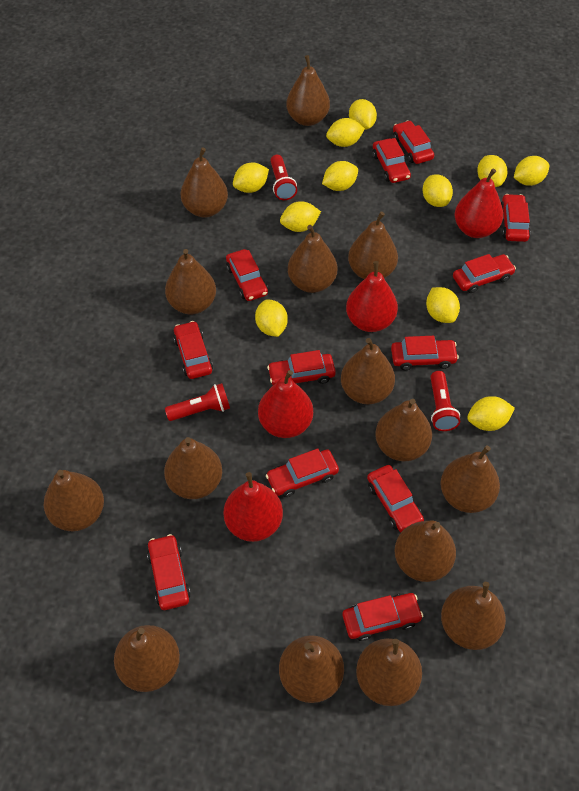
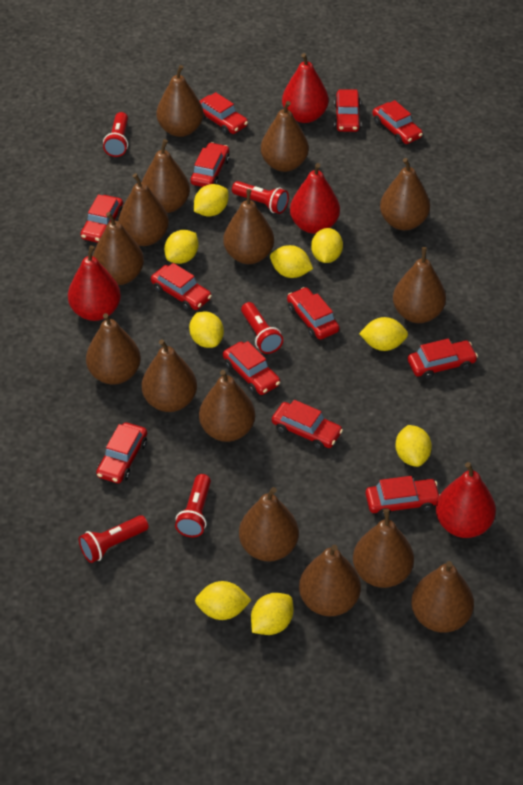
red flashlight: 3 -> 5
yellow lemon: 11 -> 9

